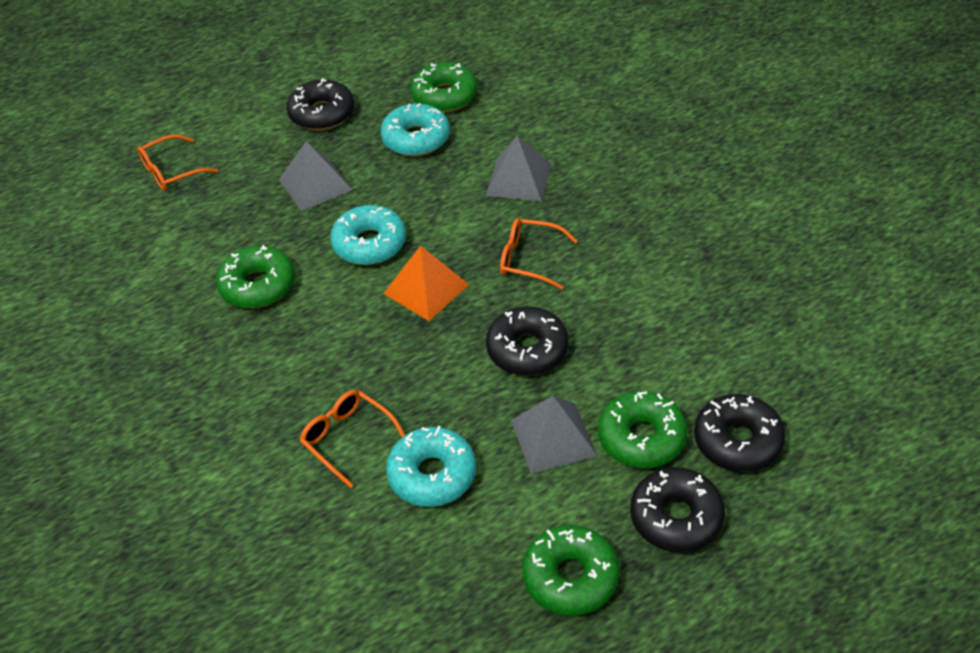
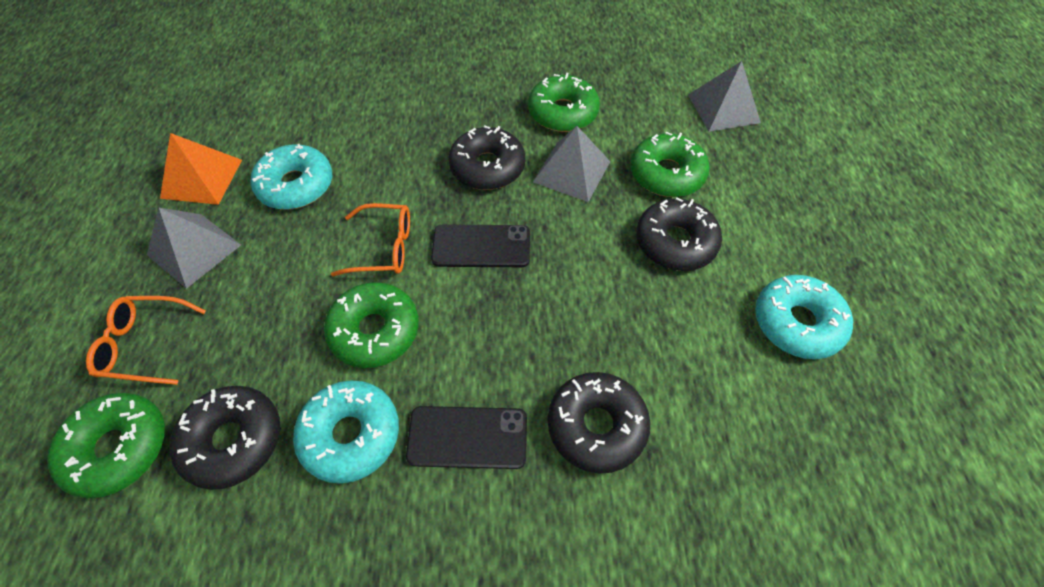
black phone: 0 -> 2
orange glasses: 3 -> 2

